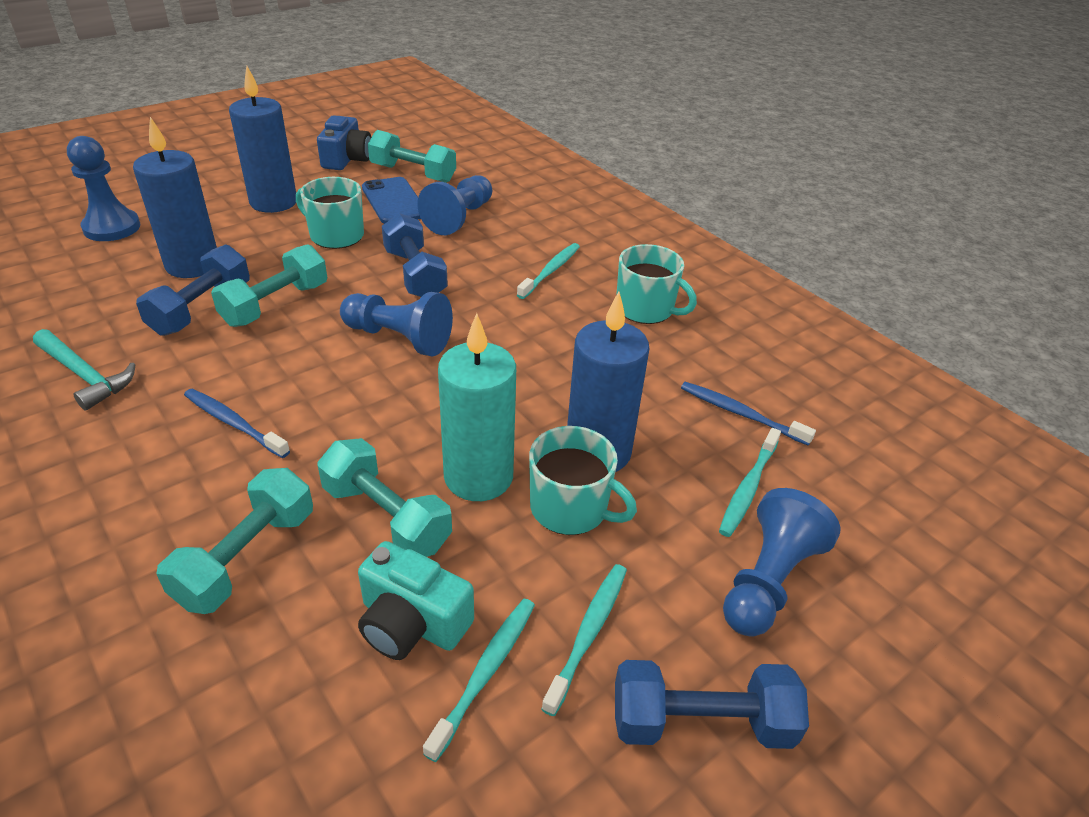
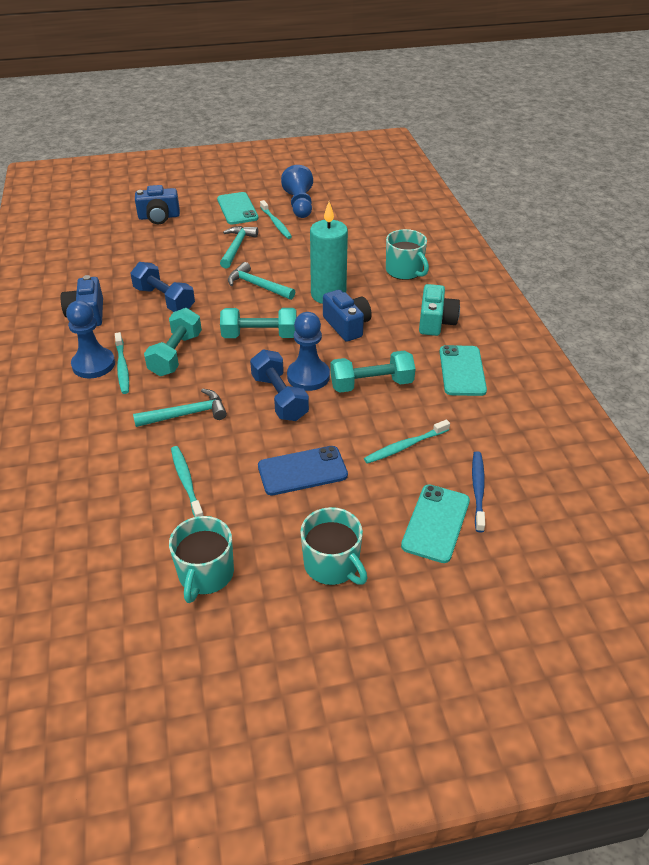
blue camera: 1 -> 3
blue candle: 3 -> 0
blue dumbbell: 3 -> 2
blue pawn: 4 -> 3
blue toothbrush: 2 -> 1
turquoise dumbbell: 4 -> 3
turquoise hammer: 1 -> 3
turquoise phone: 0 -> 3

